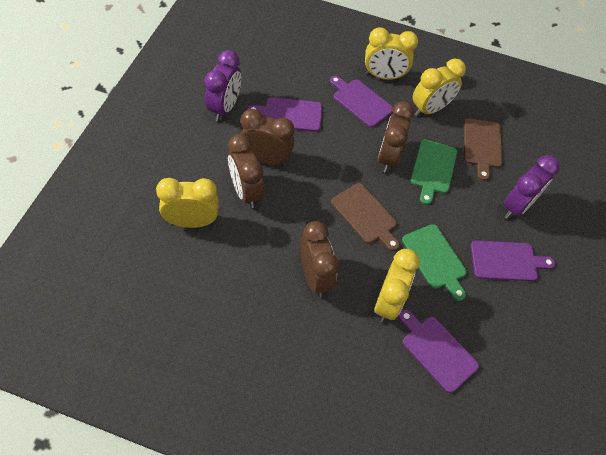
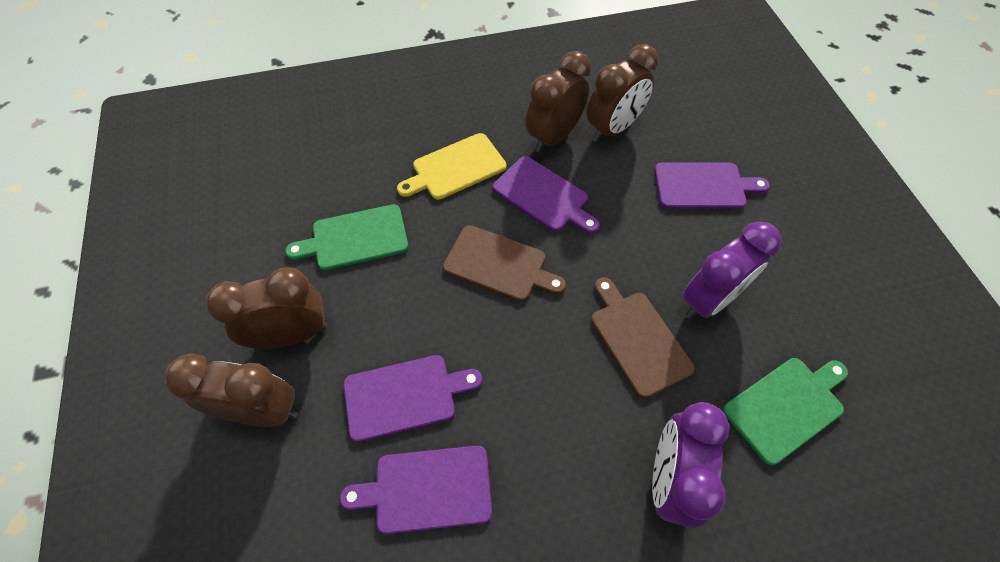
yellow clock: 4 -> 0
yellow cutting board: 0 -> 1

